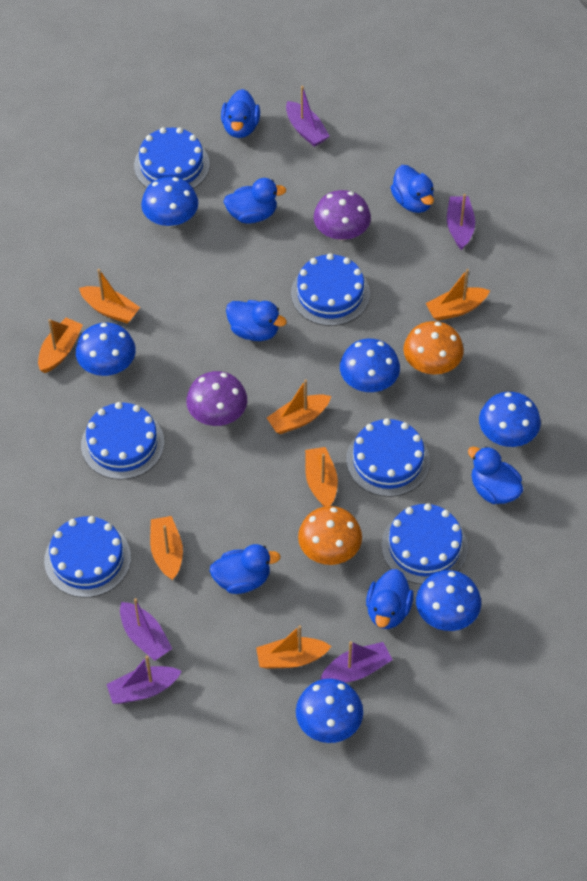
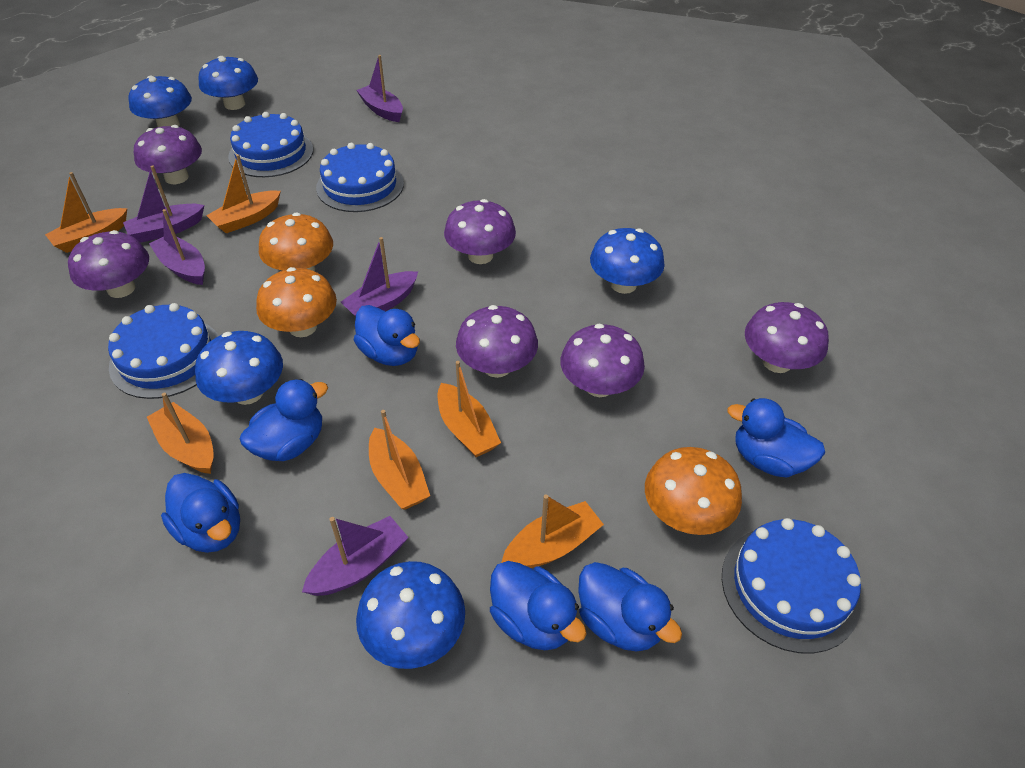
blue cake: 6 -> 4
blue duck: 7 -> 6
blue mushroom: 6 -> 5
orange boat: 7 -> 6
orange mushroom: 2 -> 3
purple mushroom: 2 -> 6

